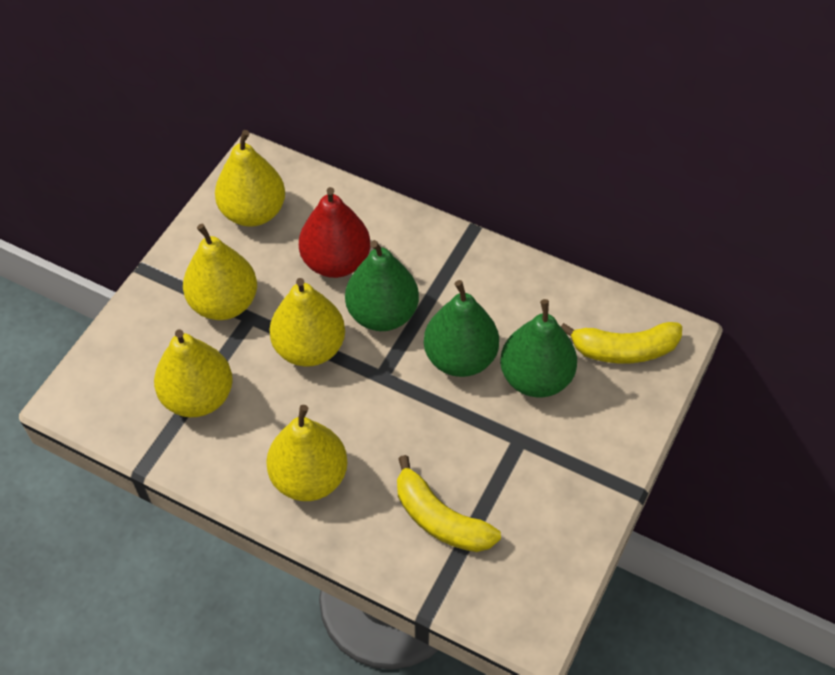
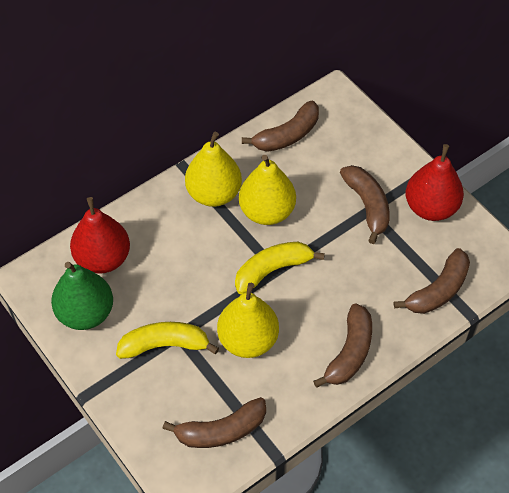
brown banana: 0 -> 5
green pear: 3 -> 1
red pear: 1 -> 2
yellow pear: 5 -> 3

